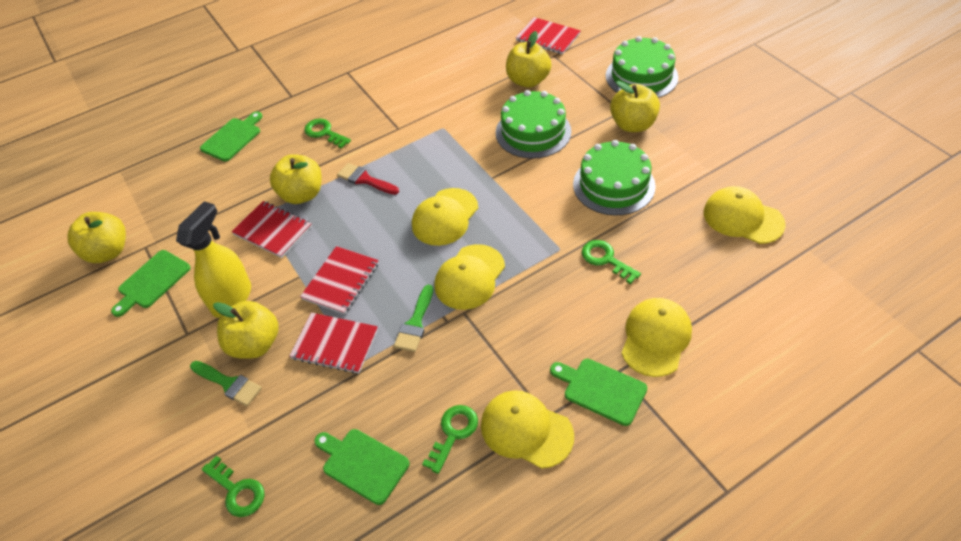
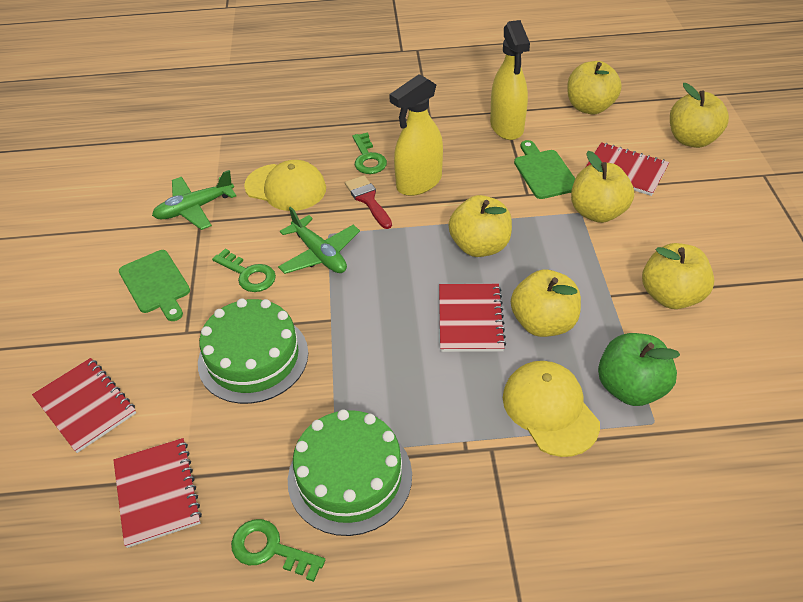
green apple: 0 -> 1
green brush: 2 -> 0
green cake: 3 -> 2
green cutting board: 4 -> 2
green key: 4 -> 3
green plane: 0 -> 2
yellow apple: 5 -> 6
yellow cap: 5 -> 2
yellow spray bottle: 1 -> 2

